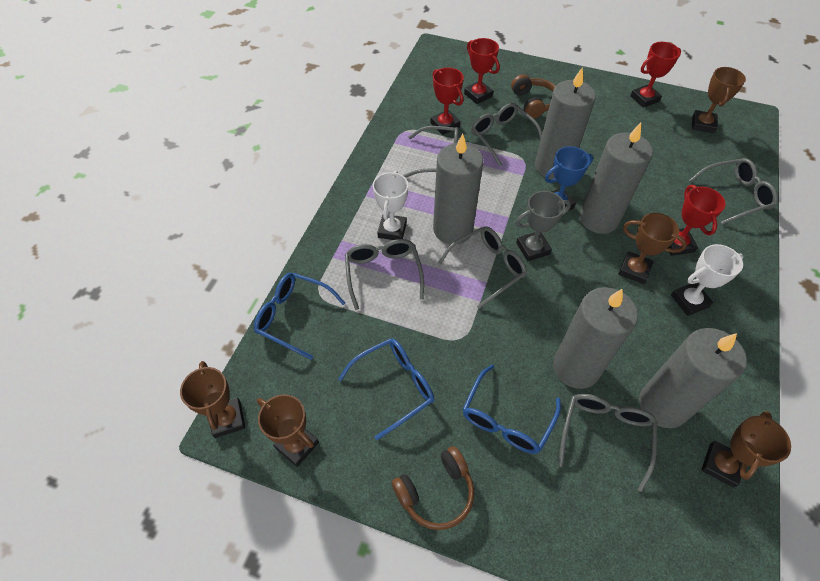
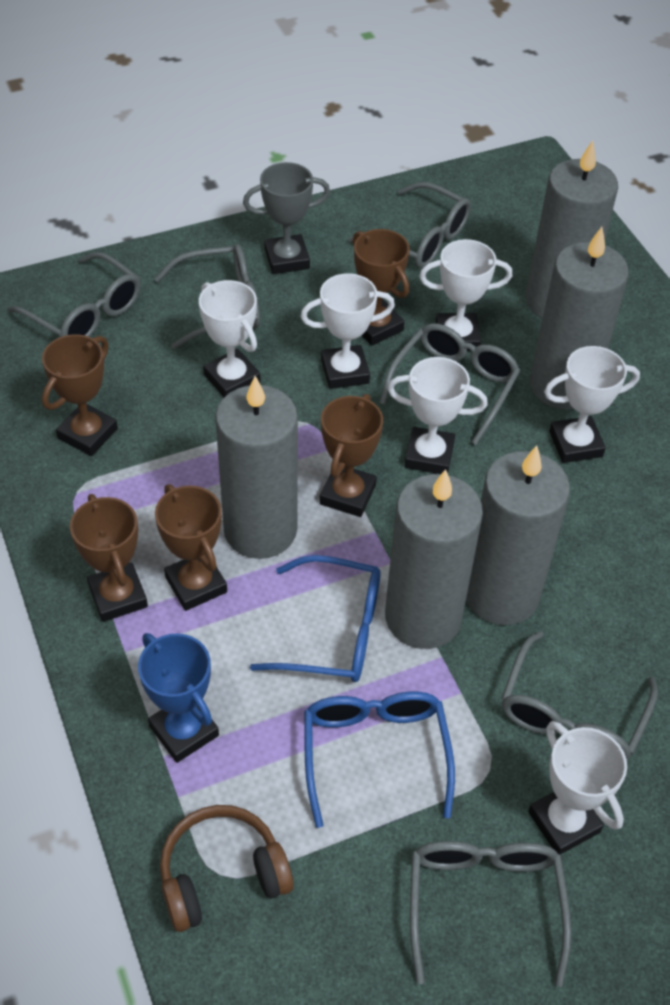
blue glasses: 3 -> 2
brown headphones: 2 -> 1
red trophy: 4 -> 0
white trophy: 2 -> 6

